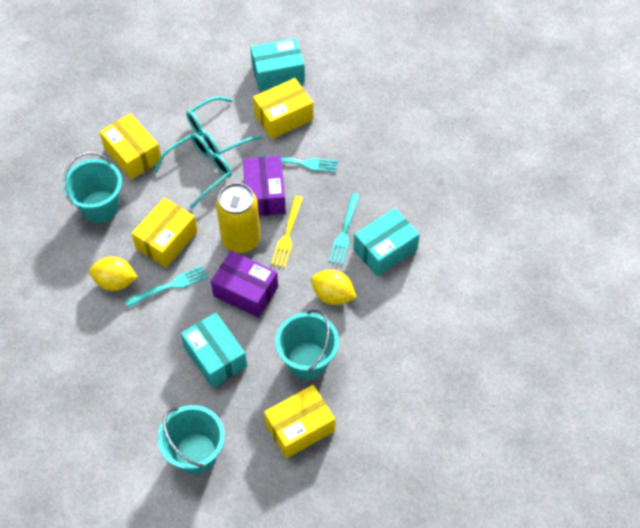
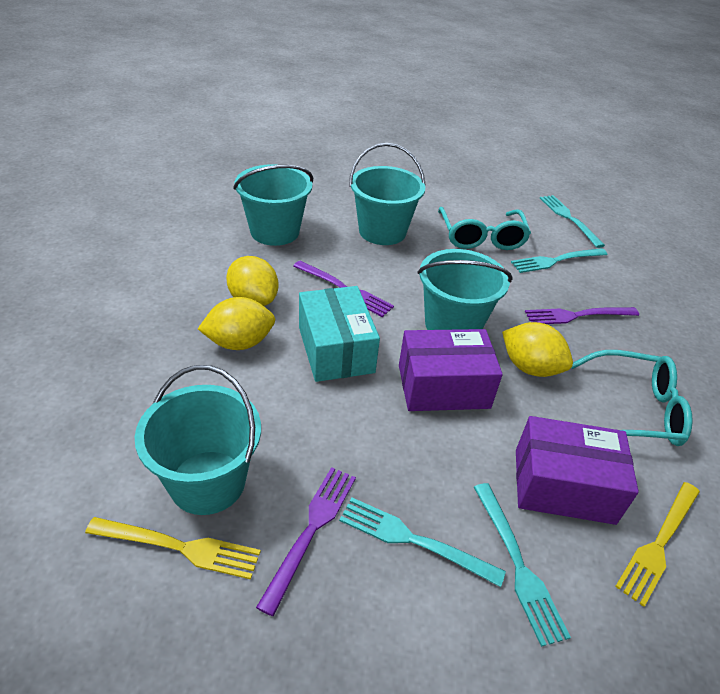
purple fork: 0 -> 3
turquoise box: 3 -> 1
turquoise bucket: 3 -> 4
turquoise fork: 3 -> 4
yellow box: 4 -> 0
yellow can: 1 -> 0
yellow fork: 1 -> 2
yellow lemon: 2 -> 3

